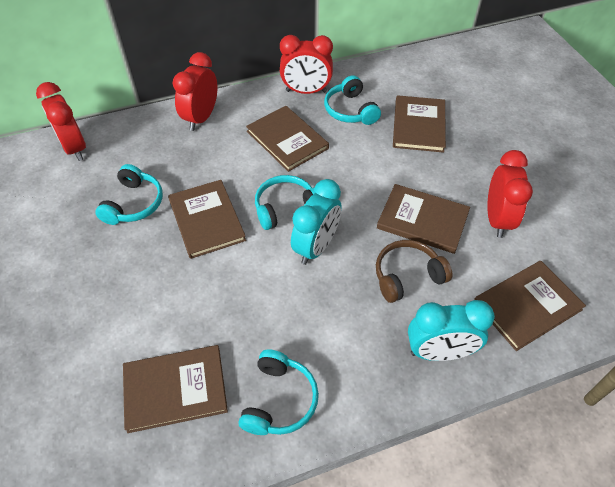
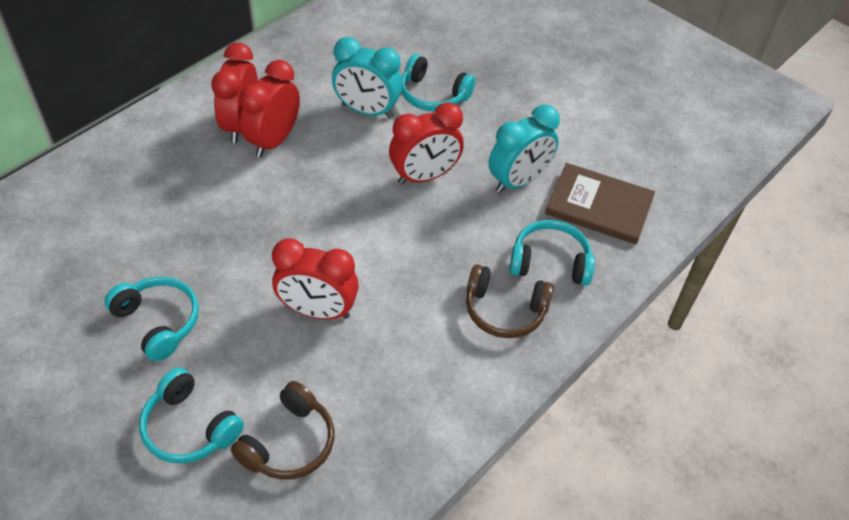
brown book: 6 -> 1
brown headphones: 1 -> 2

